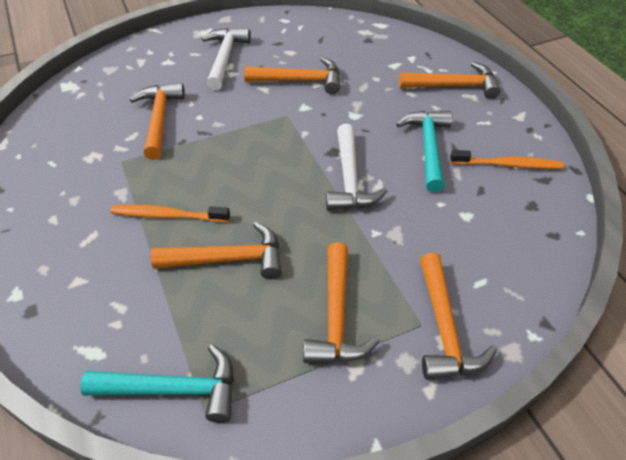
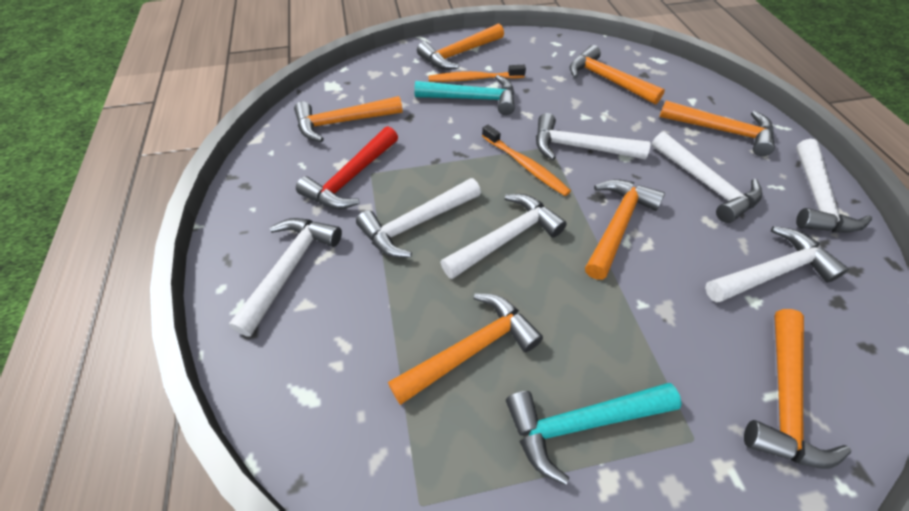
orange hammer: 6 -> 7
red hammer: 0 -> 1
white hammer: 2 -> 7

